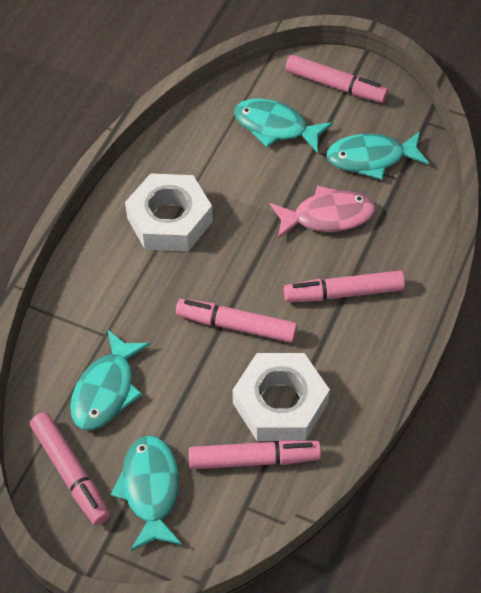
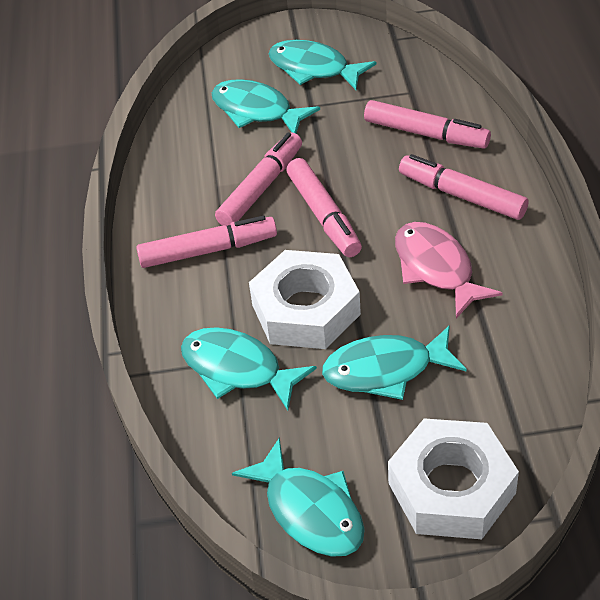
turquoise fish: 4 -> 5

